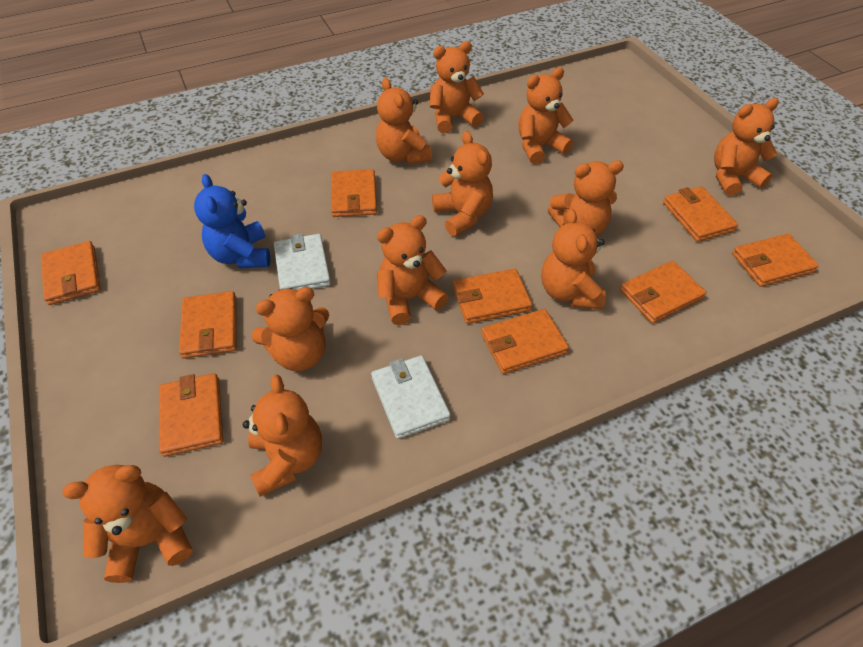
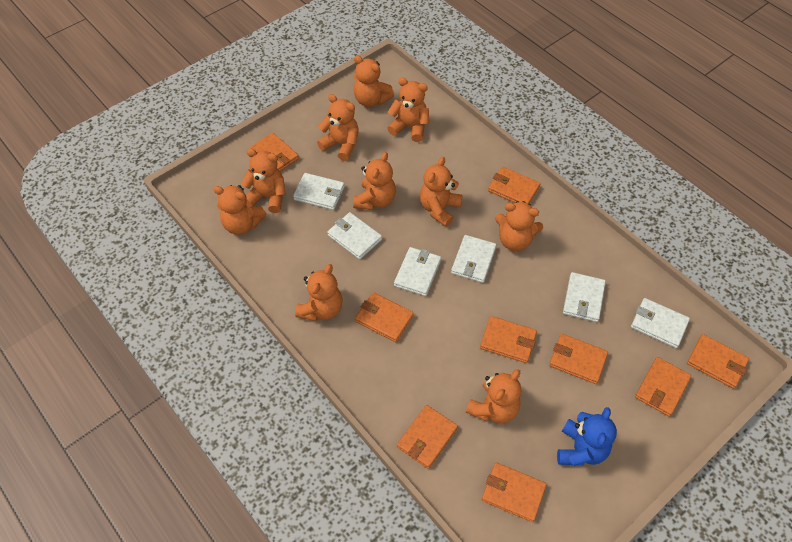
orange teddy bear: 11 -> 10
white wallet: 2 -> 6

